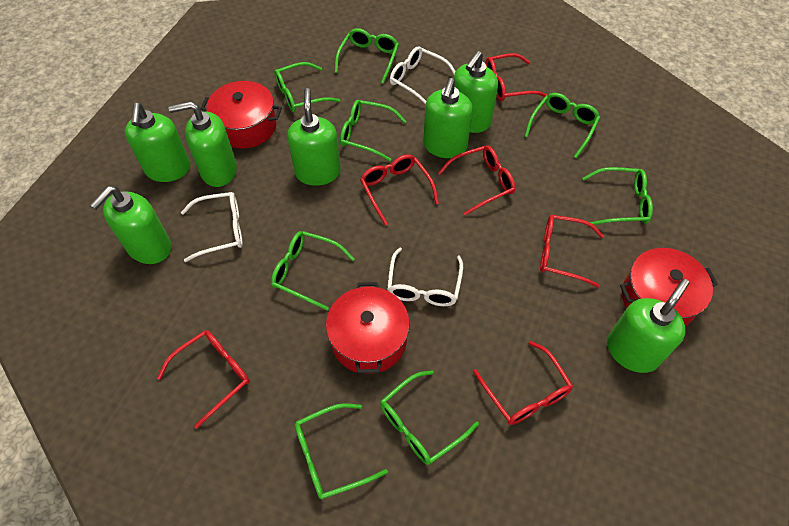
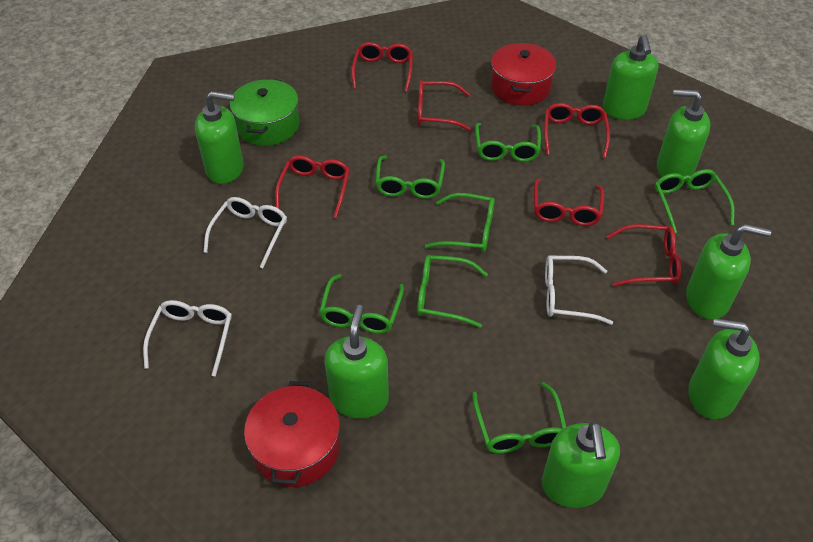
green glasses: 8 -> 7
green pot: 0 -> 1
red pot: 3 -> 2

